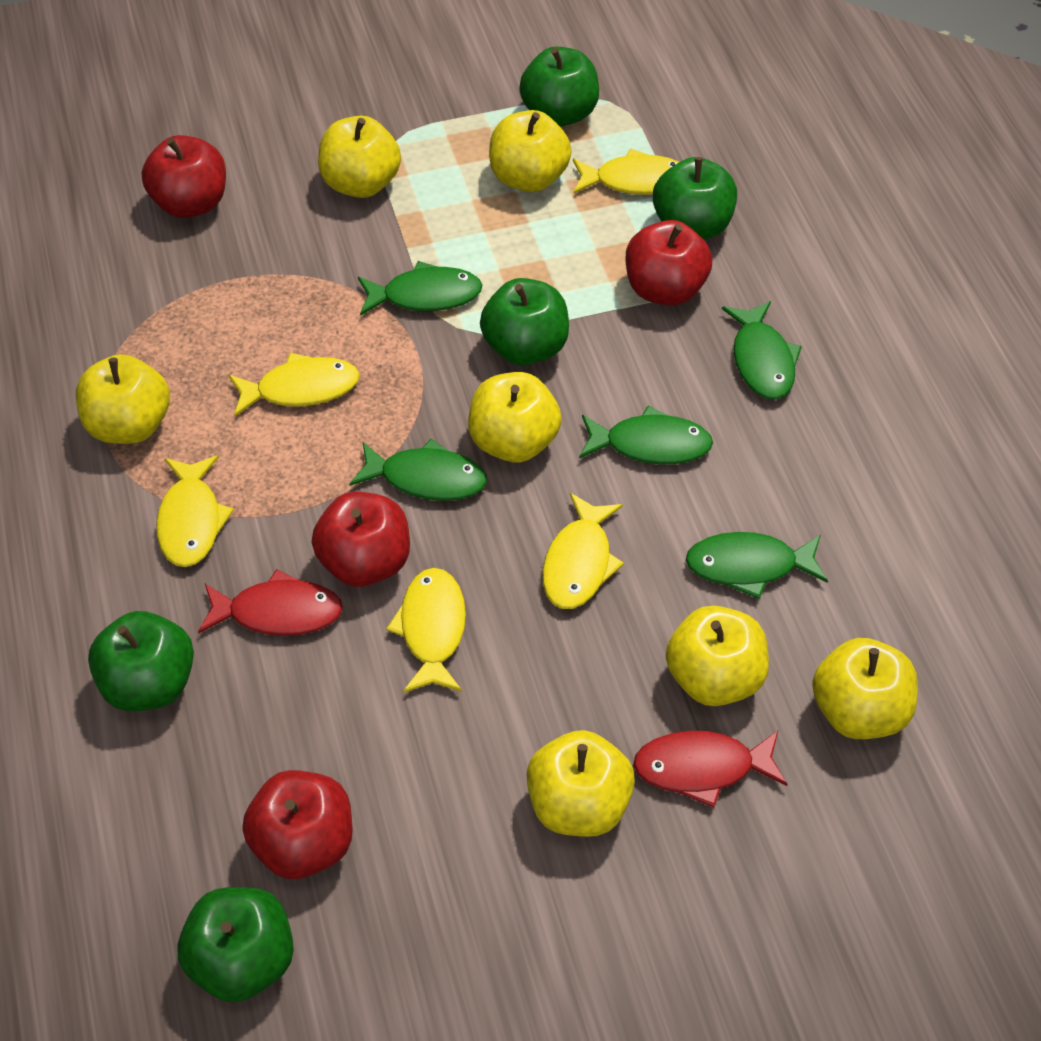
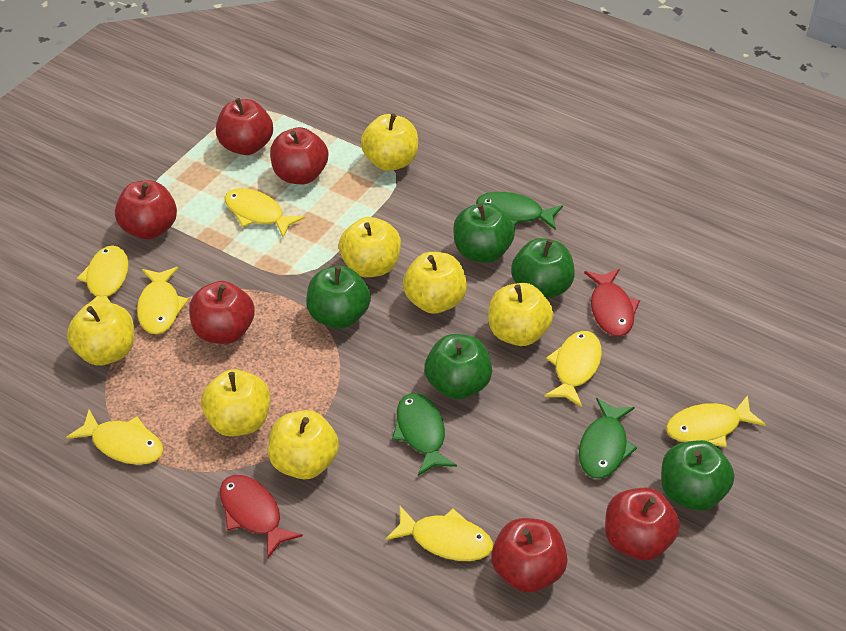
green fish: 5 -> 3
red apple: 4 -> 6
yellow fish: 5 -> 7

